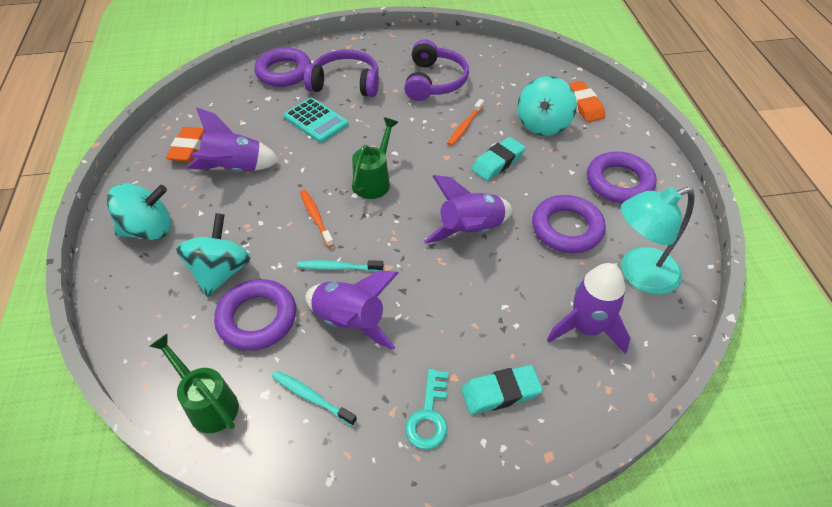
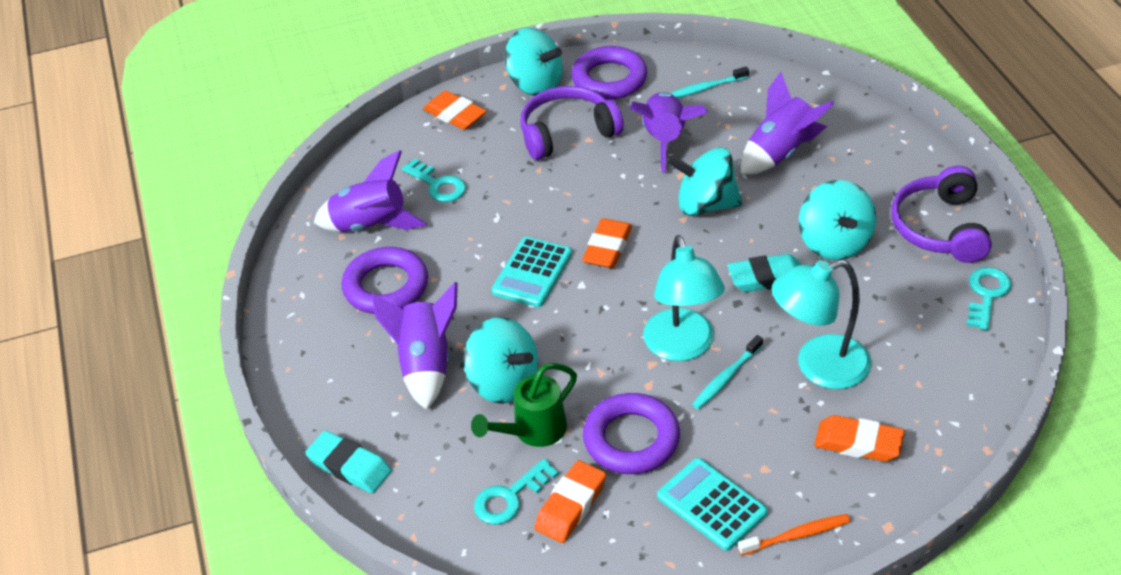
green watering can: 2 -> 1
orange eraser: 2 -> 4
orange toothbrush: 2 -> 1
purple ring: 4 -> 3
turquoise calculator: 1 -> 2
turquoise key: 1 -> 3
turquoise lamp: 1 -> 2
turquoise spinning top: 3 -> 4

